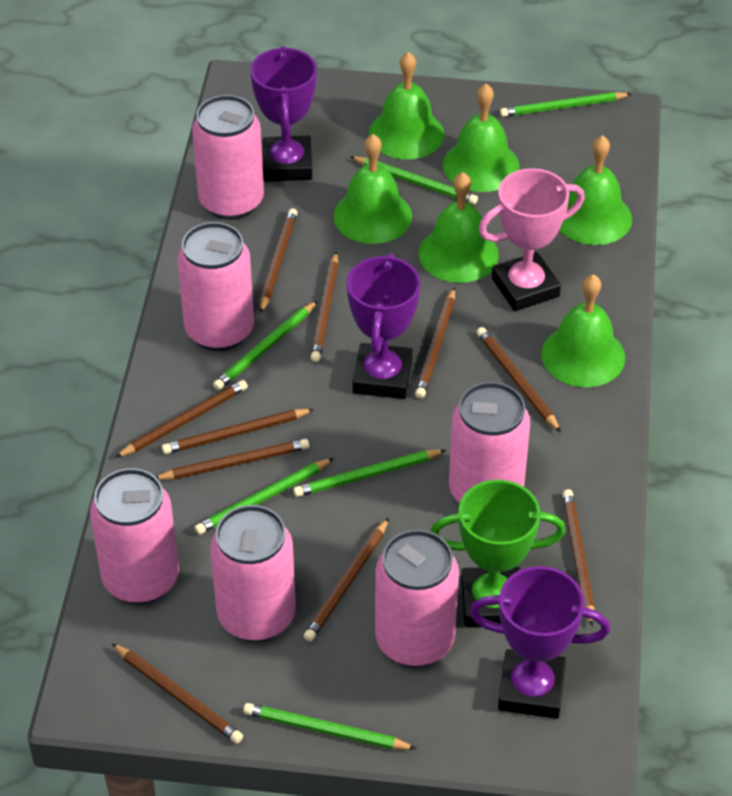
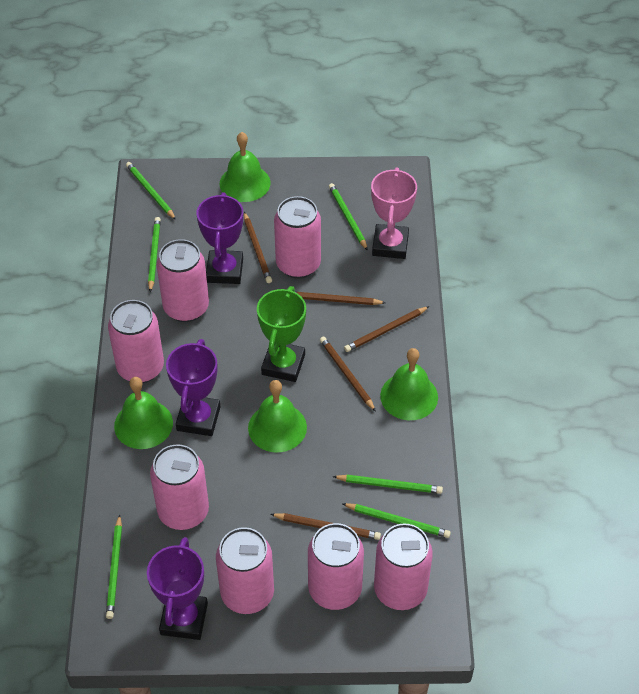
brown pencil: 10 -> 5
green bell: 6 -> 4
pink can: 6 -> 7

